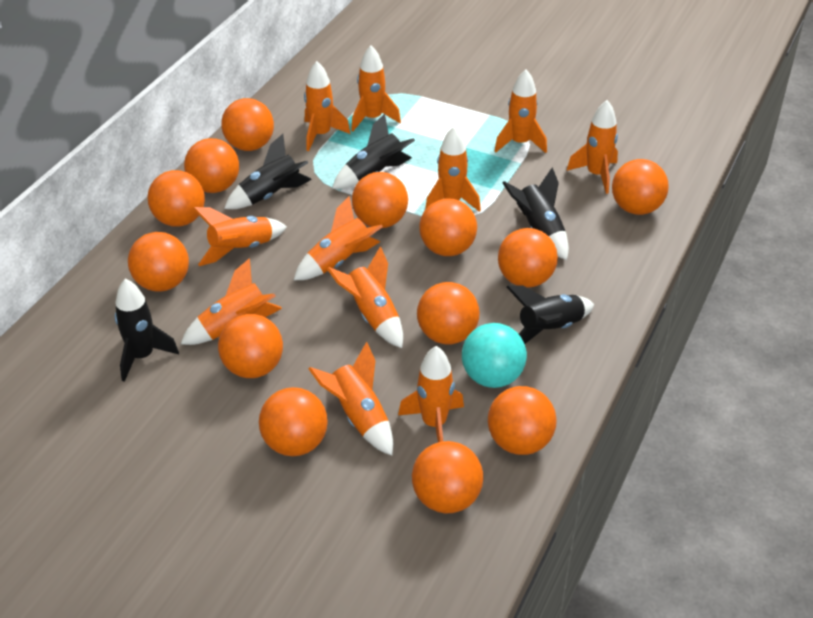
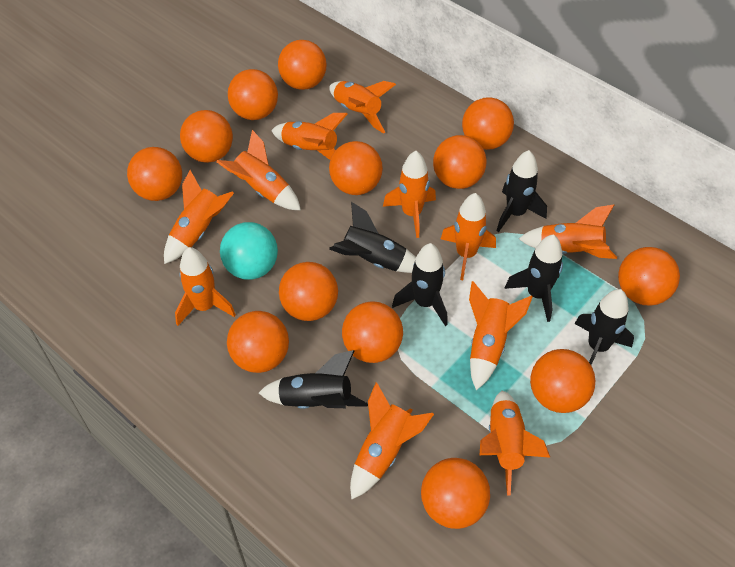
black rocket: 5 -> 6

